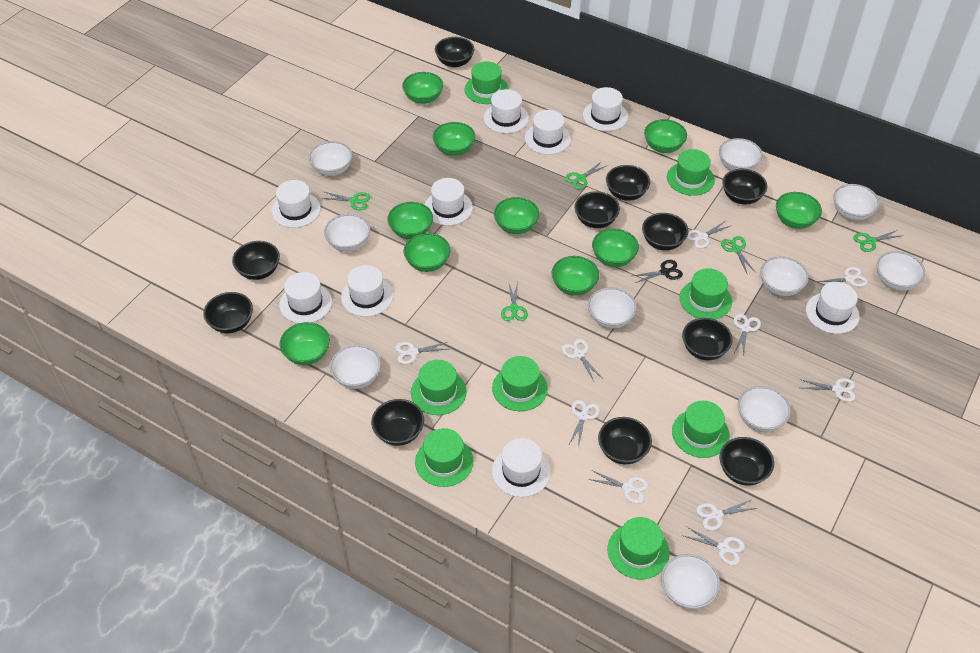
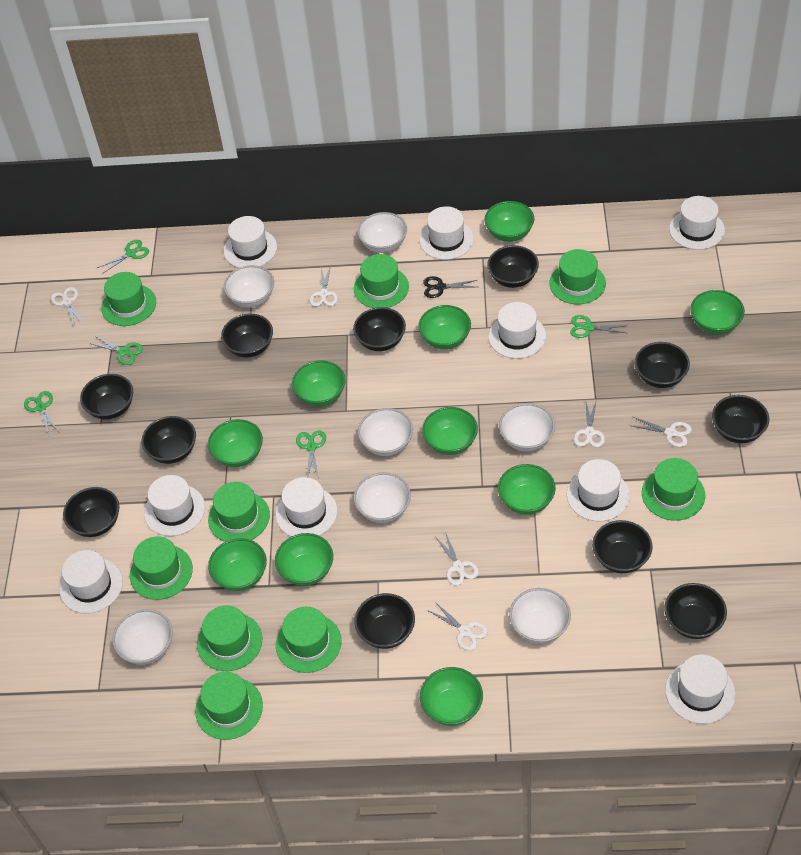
green hat: 8 -> 9
white bowl: 10 -> 7
white scissors: 10 -> 6

